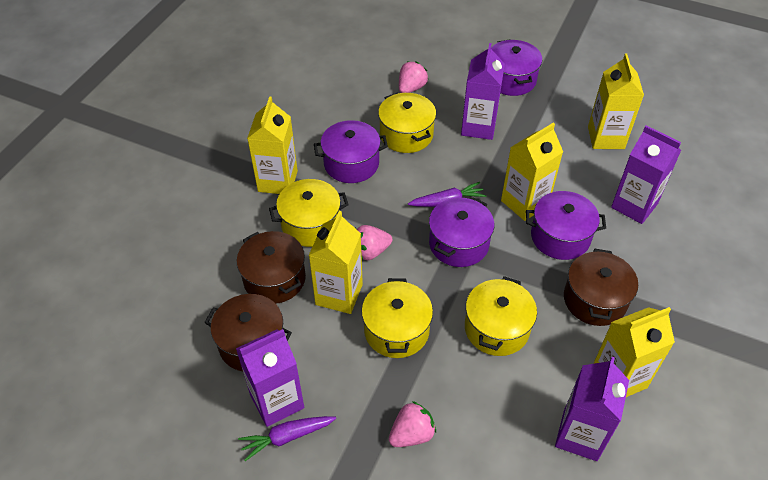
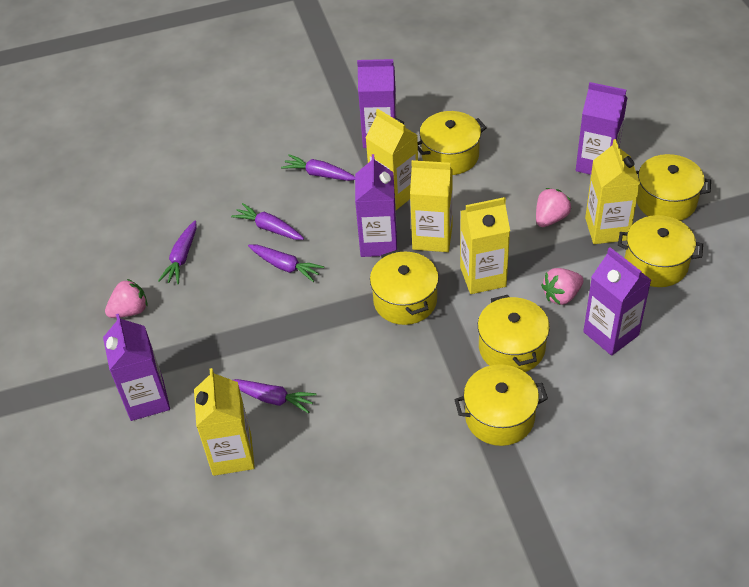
brown pot: 3 -> 0
purple carrot: 2 -> 5
purple carton: 4 -> 5
purple pot: 4 -> 0
yellow pot: 4 -> 6

